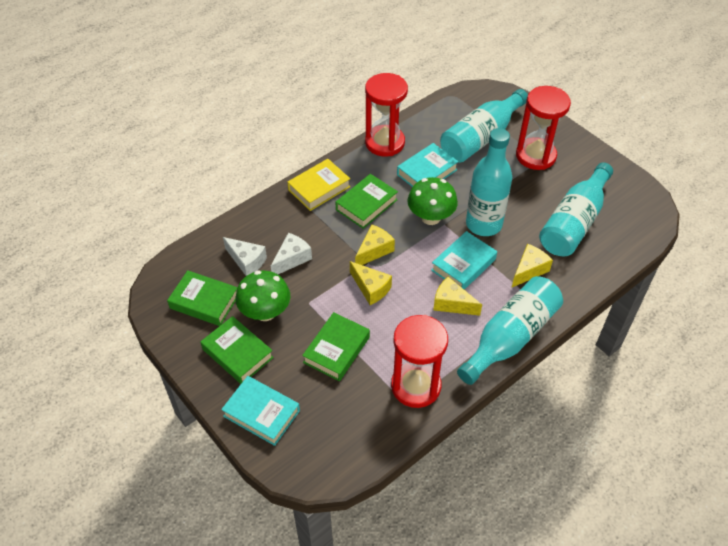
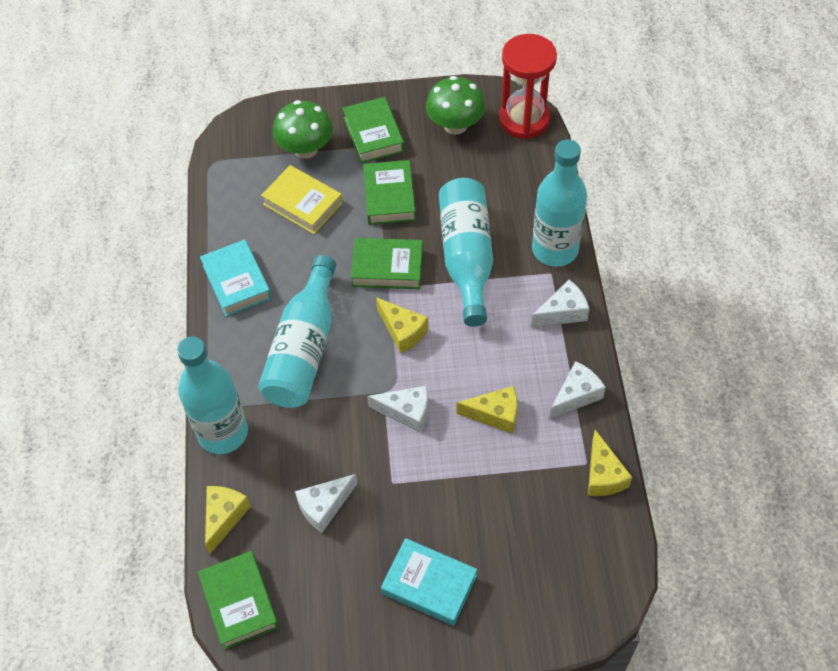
red hourglass: 3 -> 1
turquoise book: 3 -> 2
white cheese: 2 -> 4

